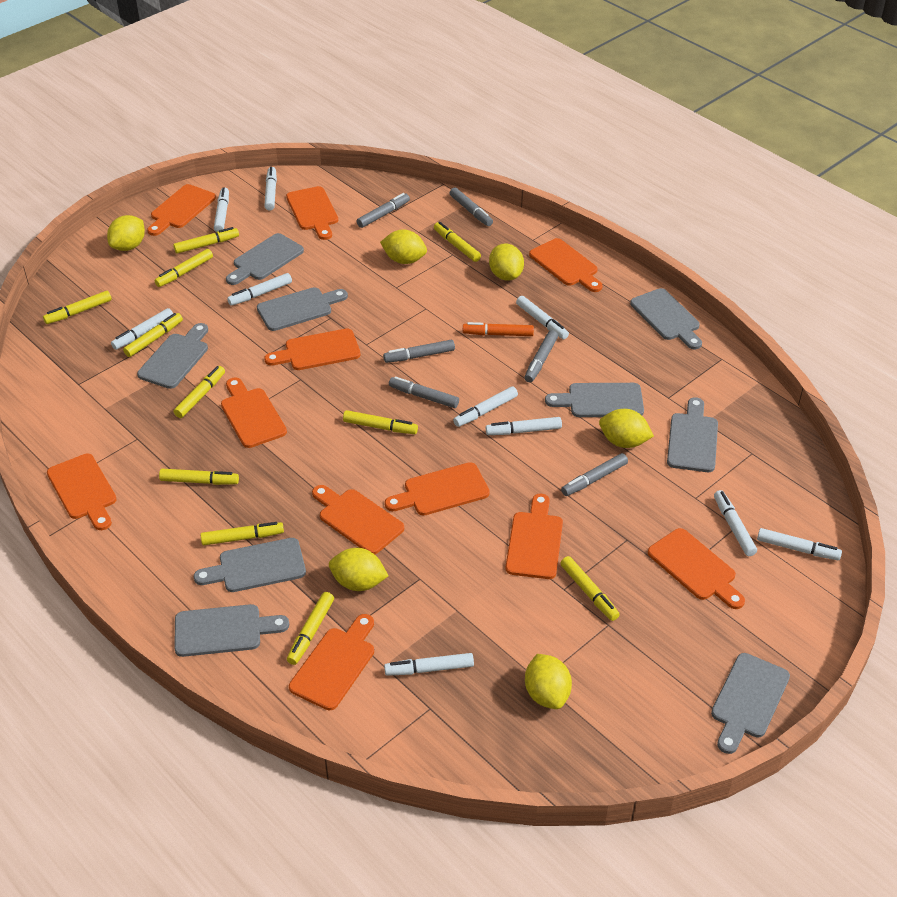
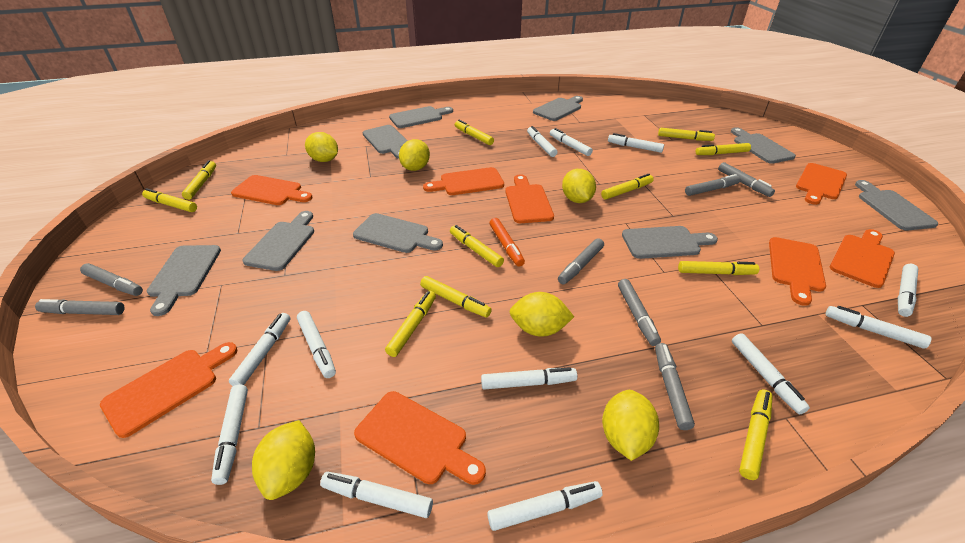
grey marker: 6 -> 7
orange cutting board: 11 -> 8
white marker: 10 -> 12

